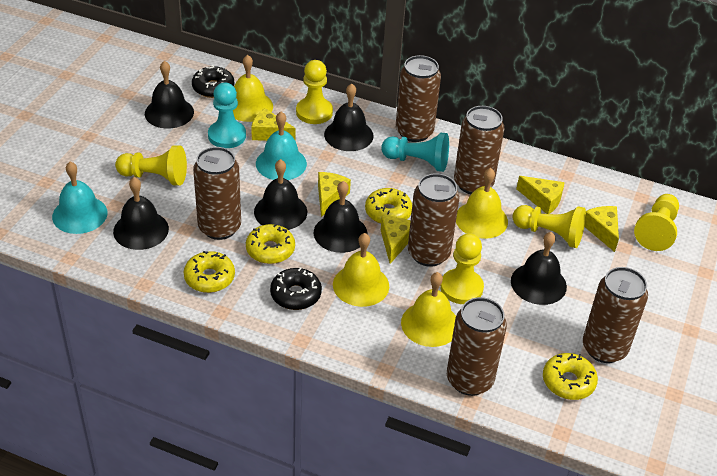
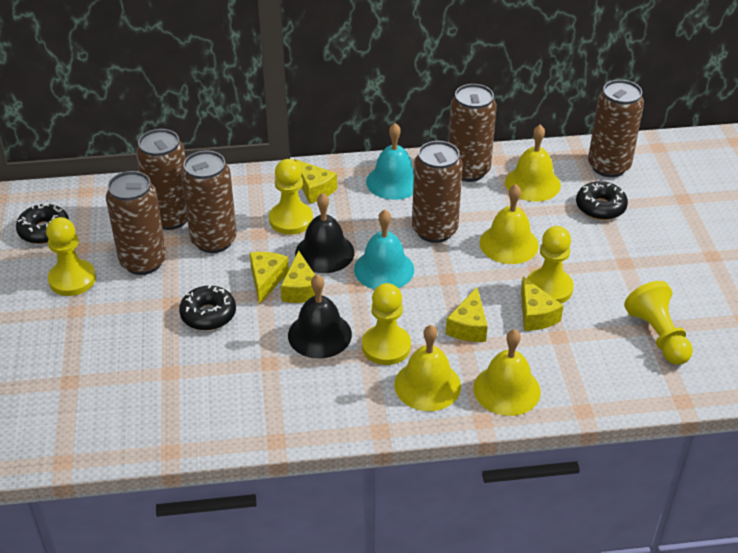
black bell: 6 -> 2
black donut: 2 -> 3
turquoise pawn: 2 -> 0
yellow donut: 4 -> 0

